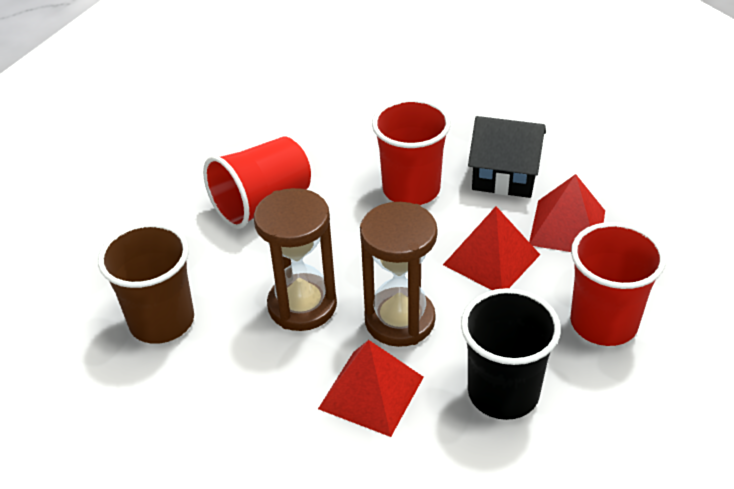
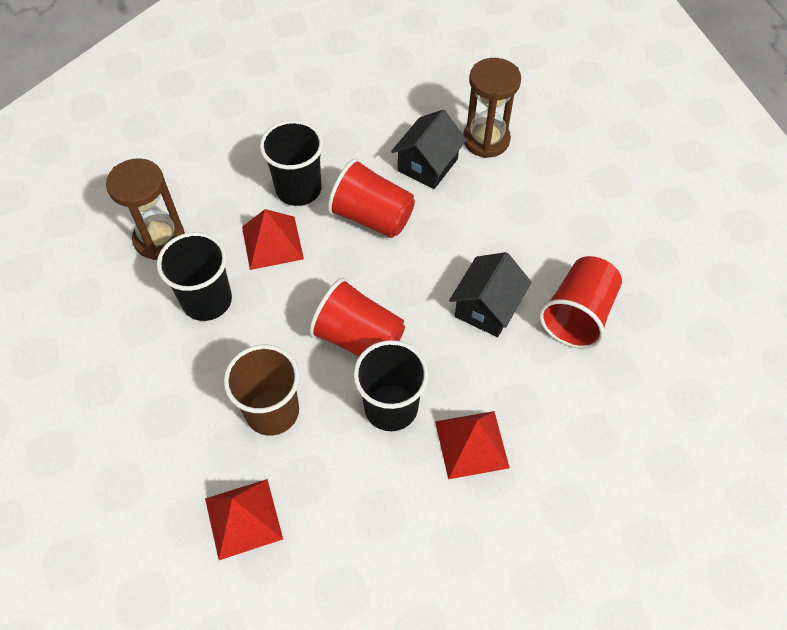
black cup: 1 -> 3
black house: 1 -> 2

